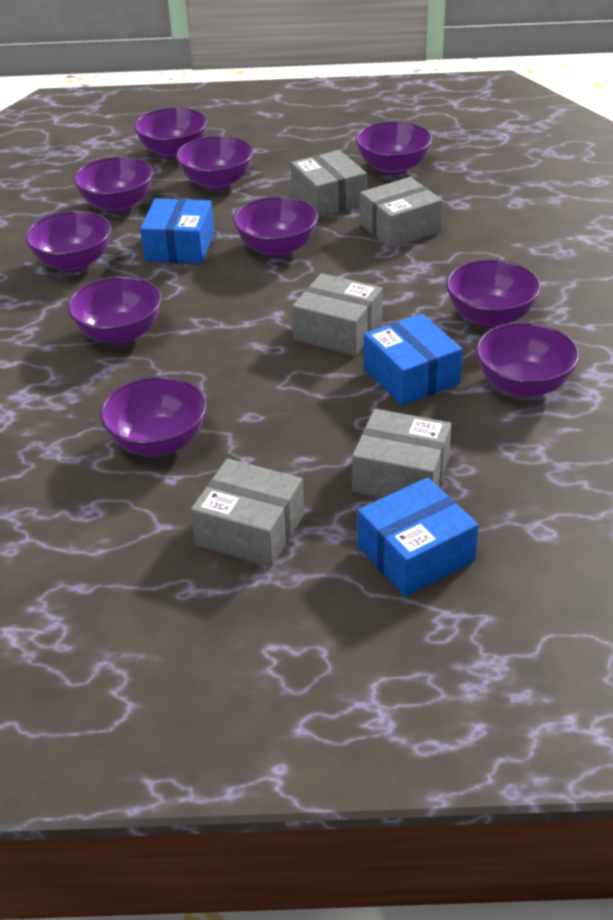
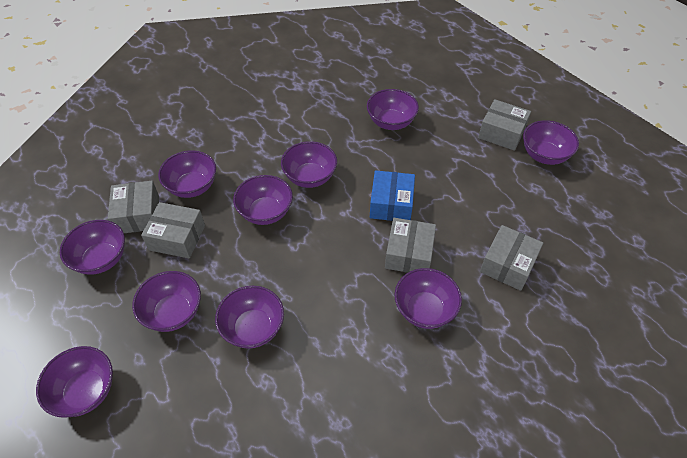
blue box: 3 -> 1

